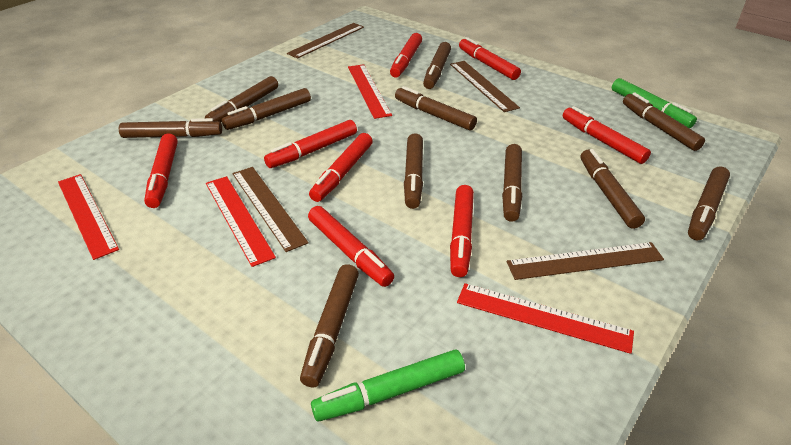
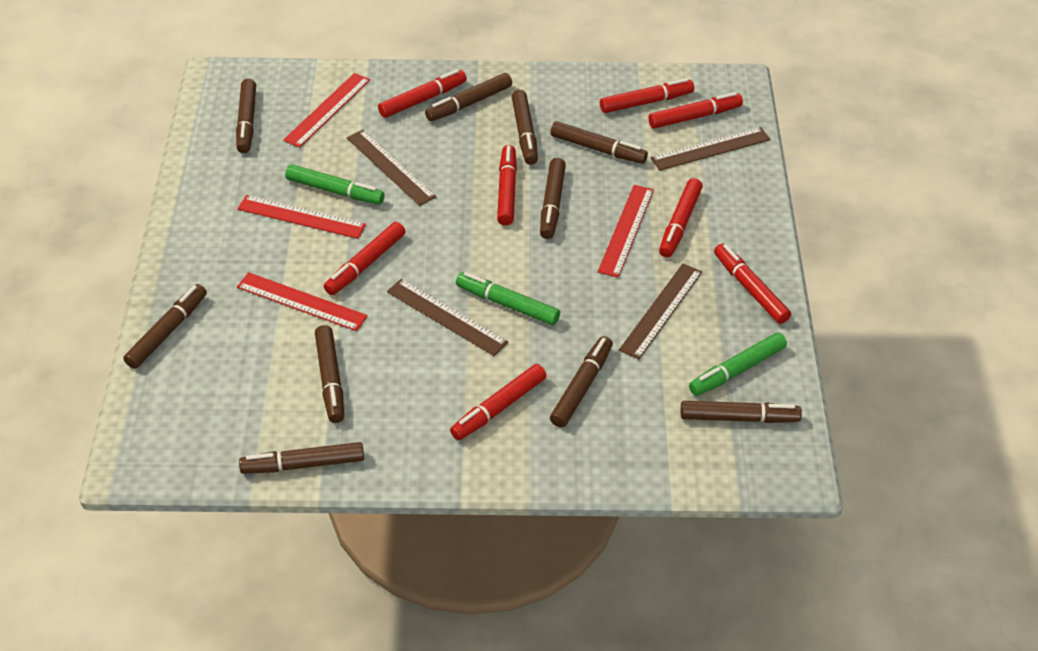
brown marker: 11 -> 10
green marker: 2 -> 3

